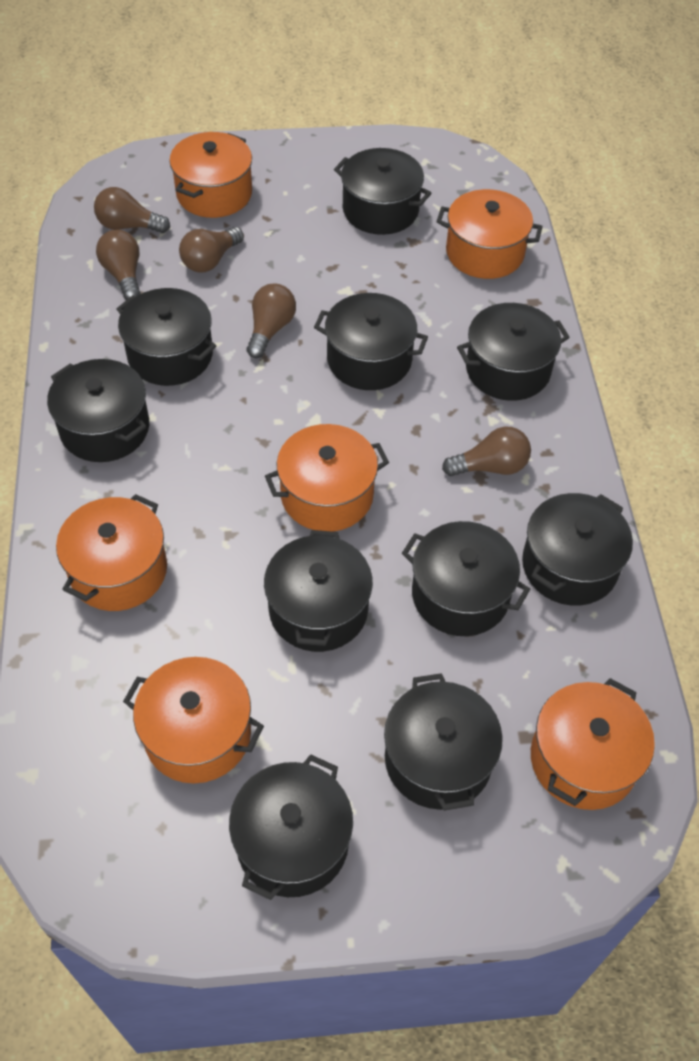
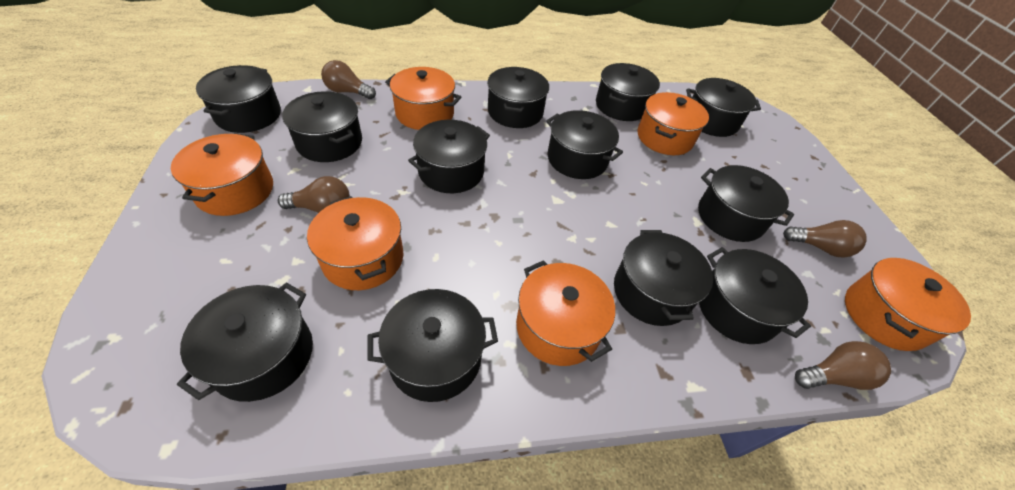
black pot: 10 -> 12
brown light bulb: 5 -> 4

